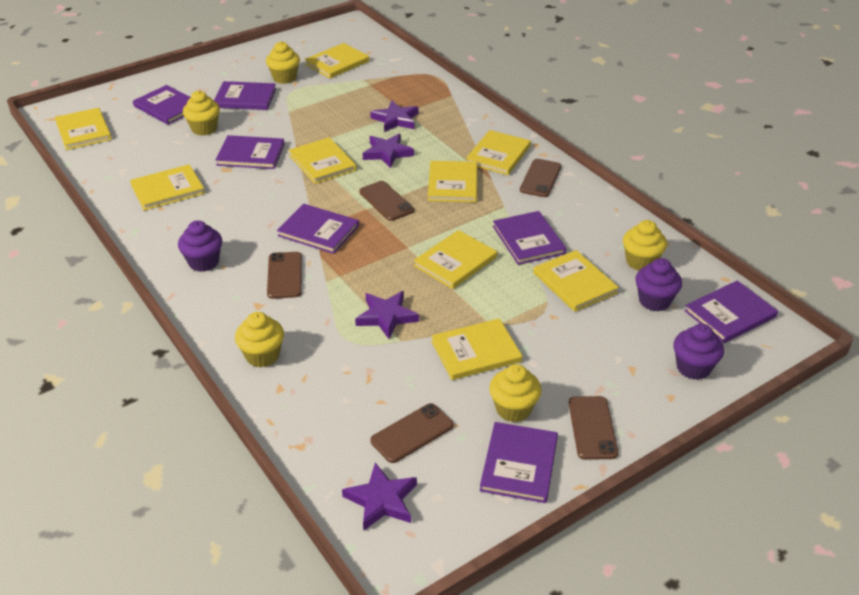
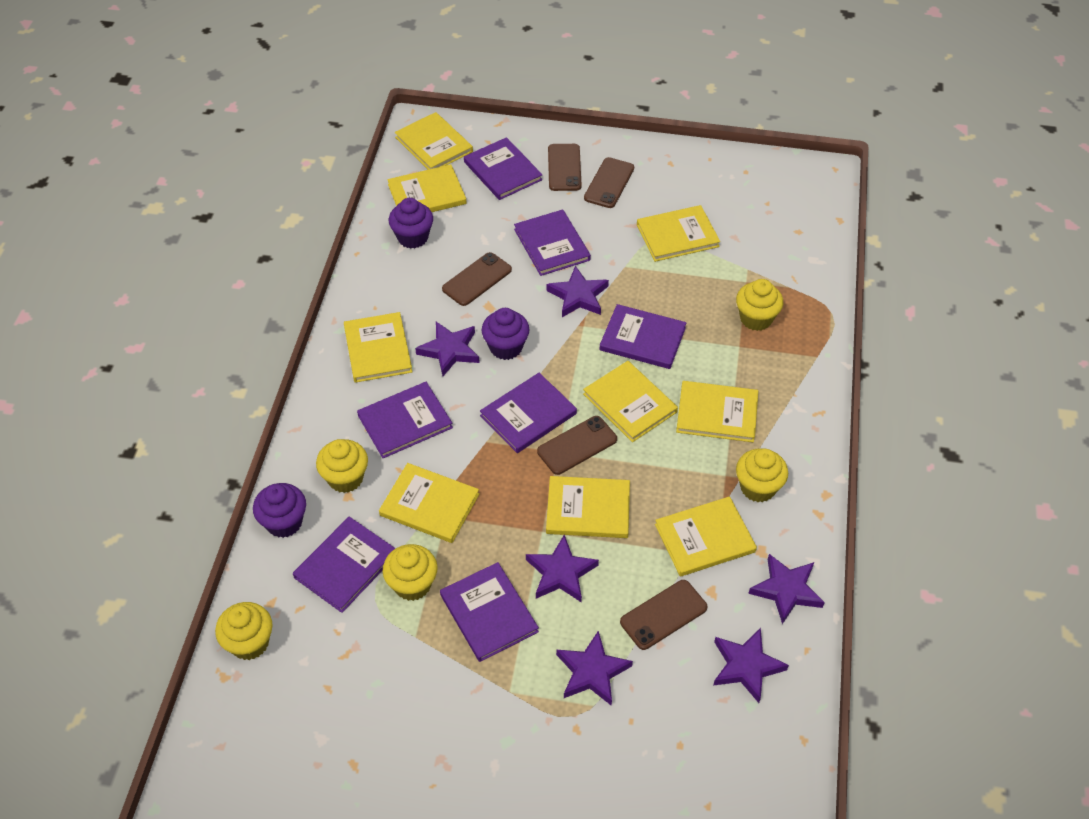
purple star: 4 -> 6

